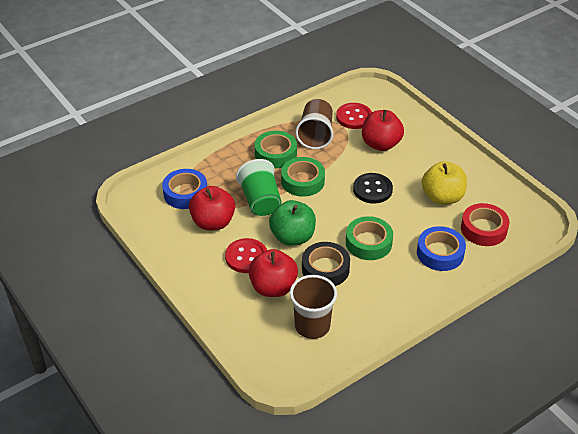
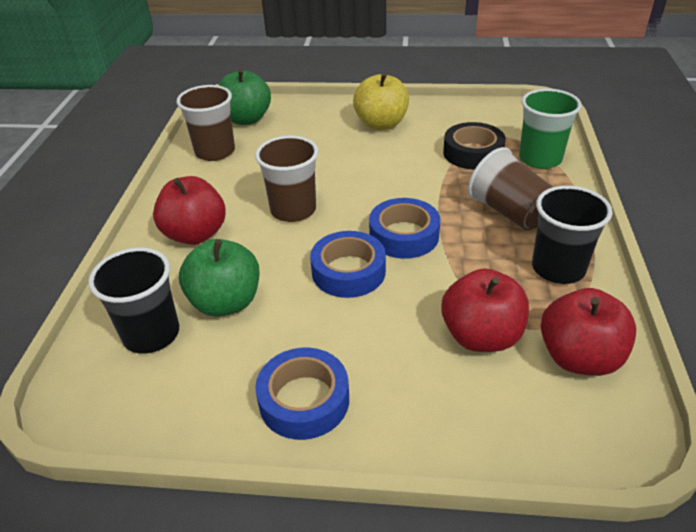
black button: 1 -> 0
black cup: 0 -> 2
blue tape: 2 -> 3
brown cup: 2 -> 3
green apple: 1 -> 2
green tape: 3 -> 0
red button: 2 -> 0
red tape: 1 -> 0

